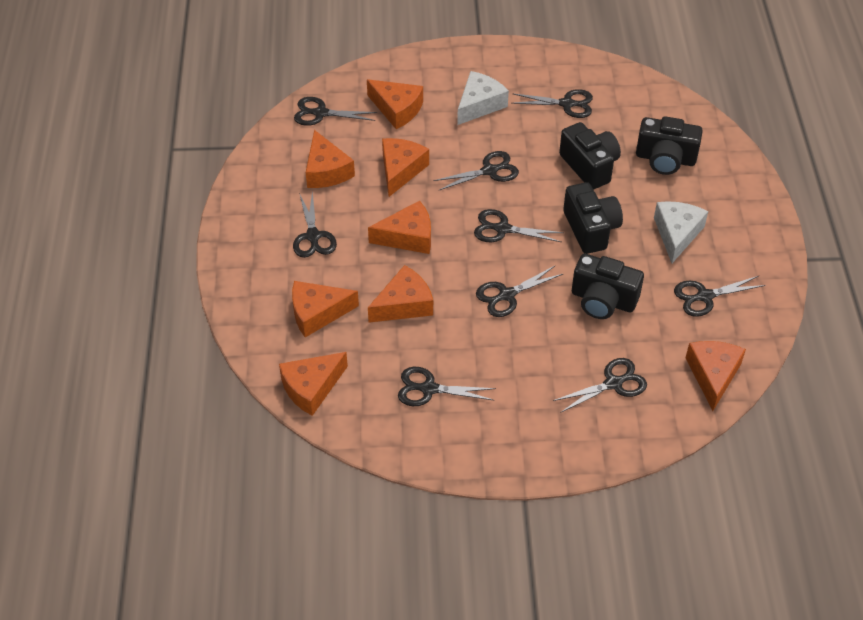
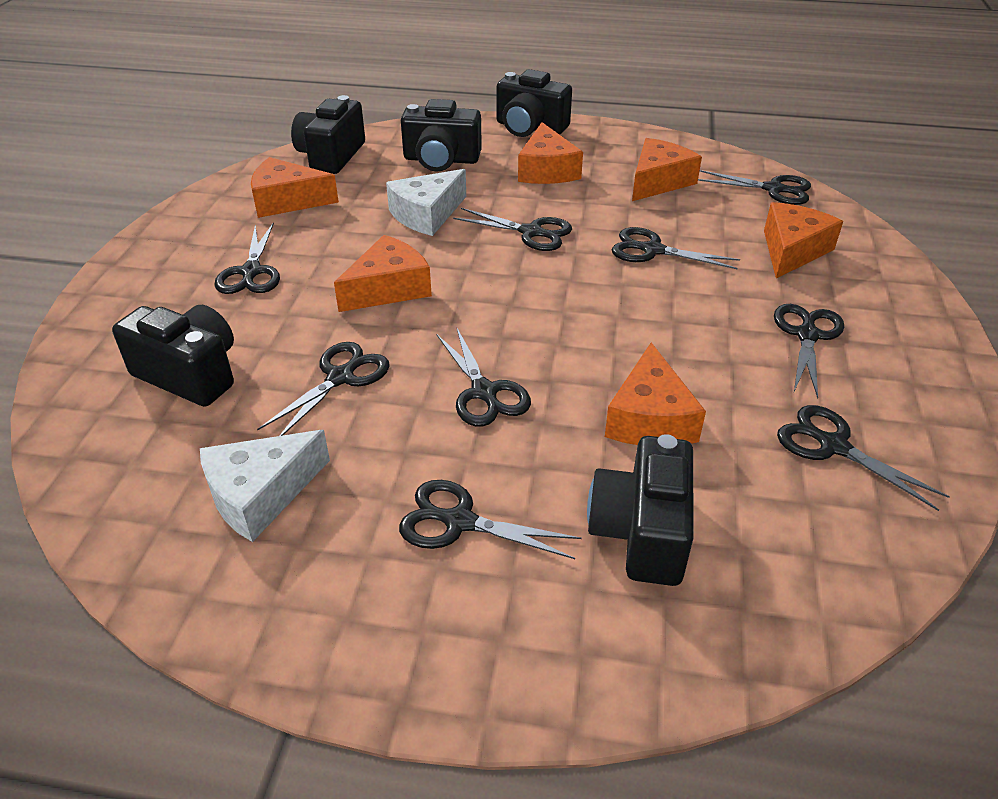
black camera: 4 -> 5
orange cheese: 8 -> 6

